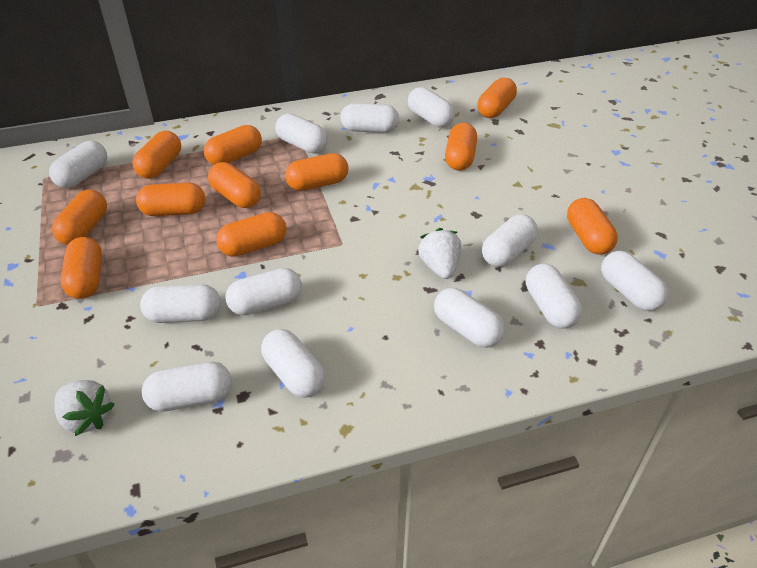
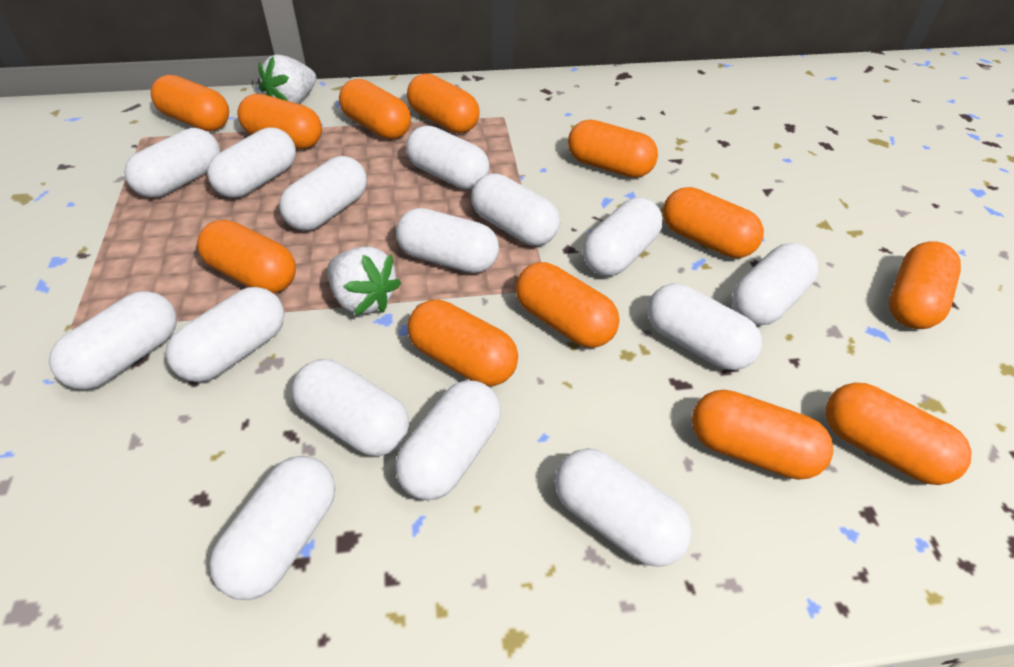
orange capsule: 11 -> 12
white capsule: 12 -> 15

